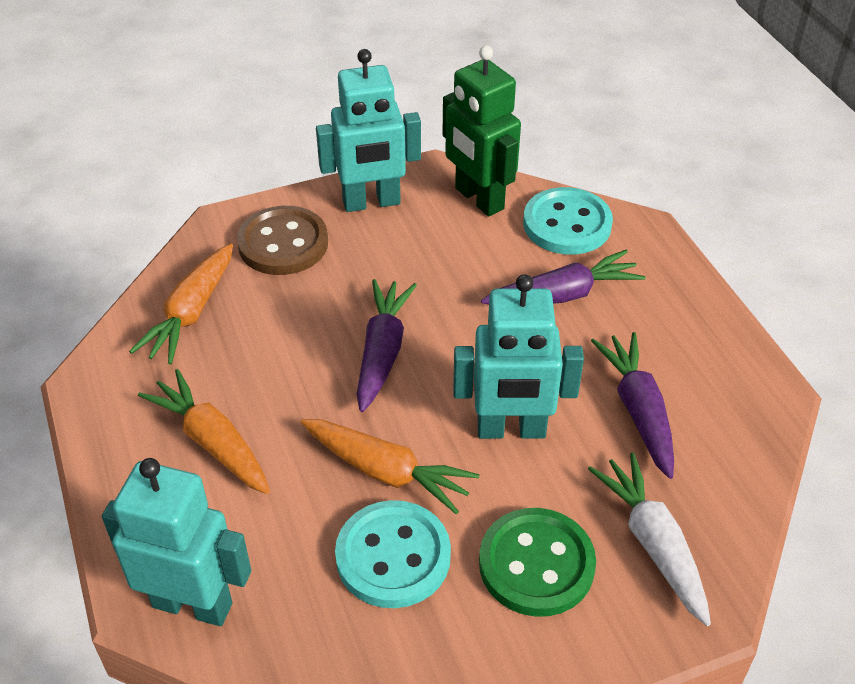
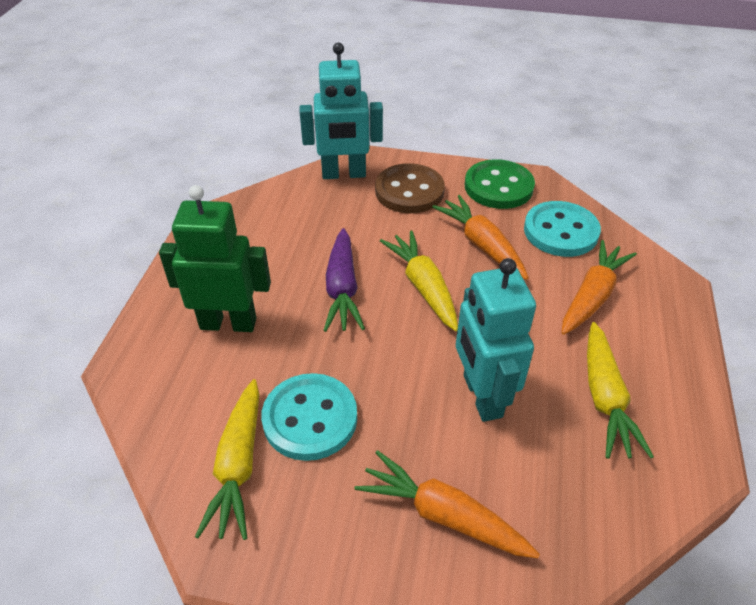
purple carrot: 3 -> 1
turquoise robot: 3 -> 2
white carrot: 1 -> 0
yellow carrot: 0 -> 3

